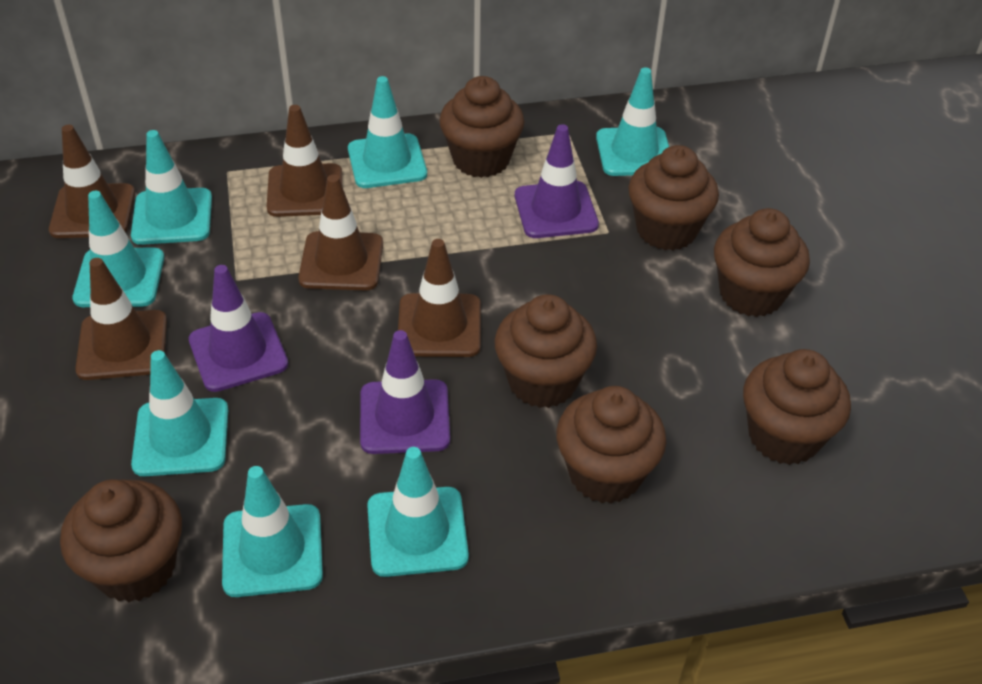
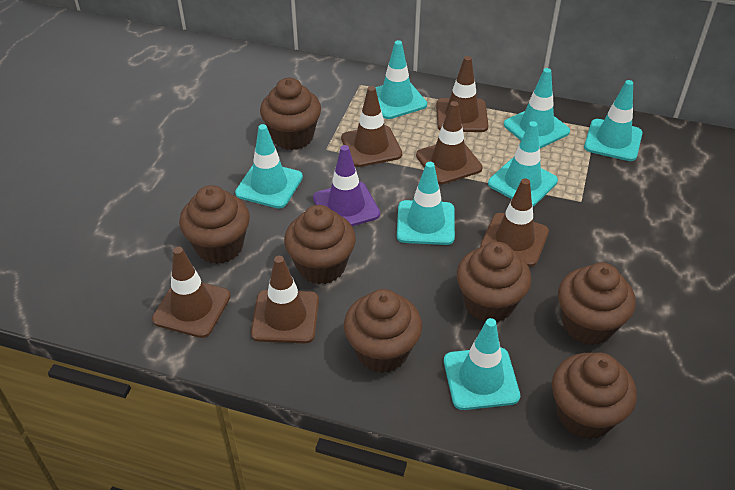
brown traffic cone: 5 -> 6
purple traffic cone: 3 -> 1

